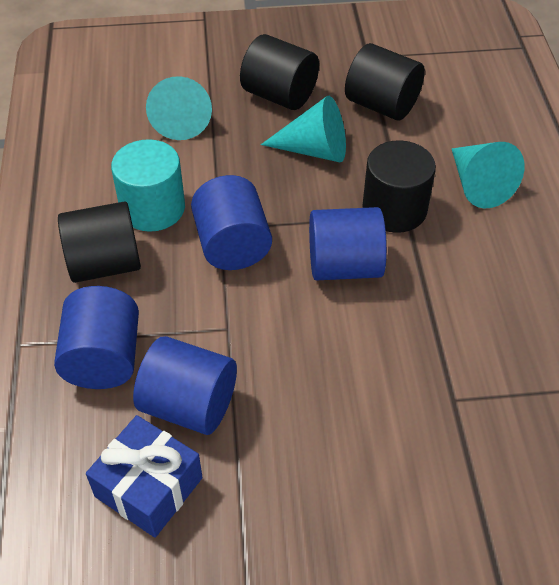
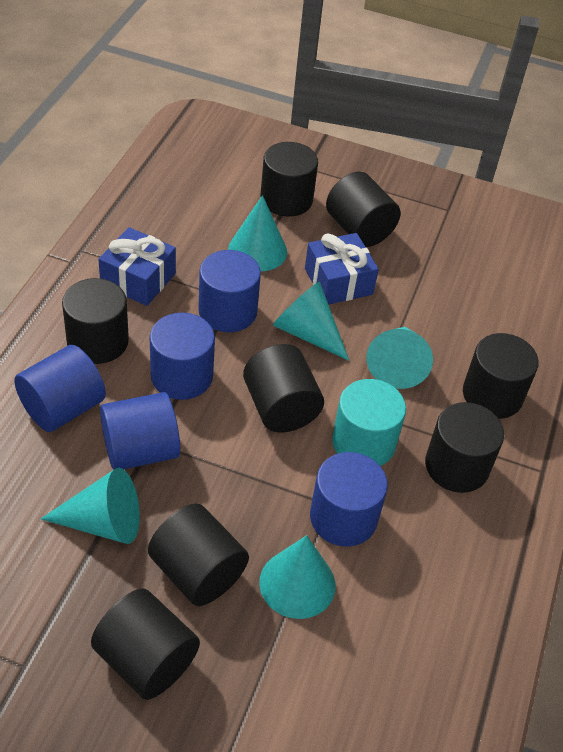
black cylinder: 4 -> 8
blue cylinder: 4 -> 5
blue gift: 1 -> 2
turquoise cone: 3 -> 5

